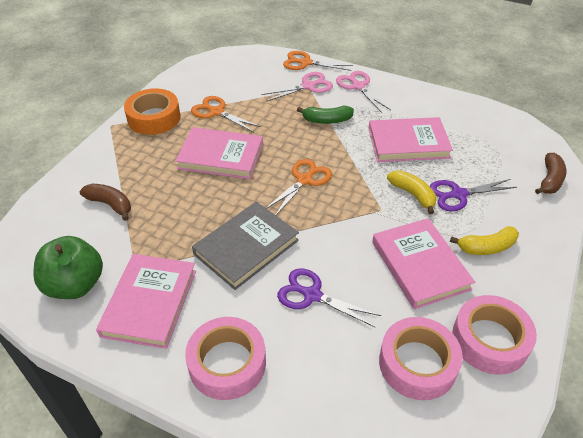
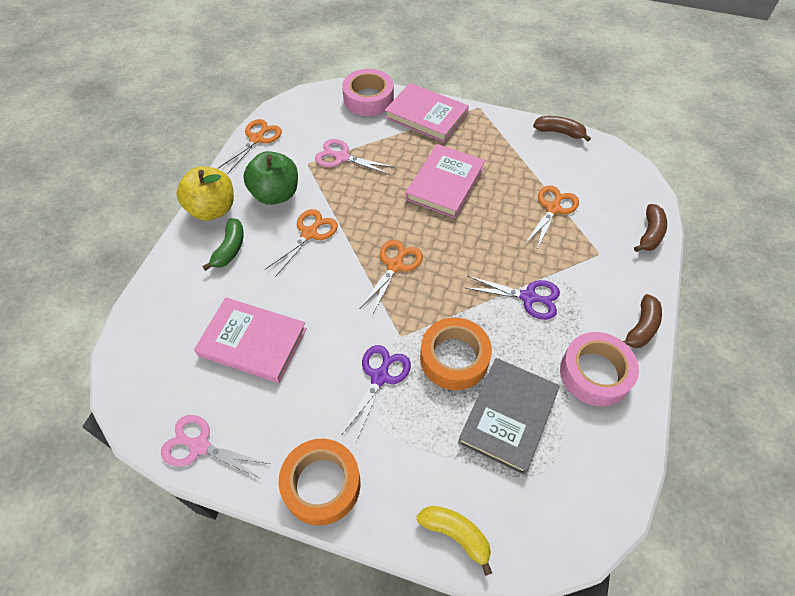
brown banana: 2 -> 3
orange scissors: 3 -> 4
orange tape: 1 -> 2
pink book: 4 -> 3
pink tape: 3 -> 2
yellow apple: 0 -> 1
yellow banana: 2 -> 1

